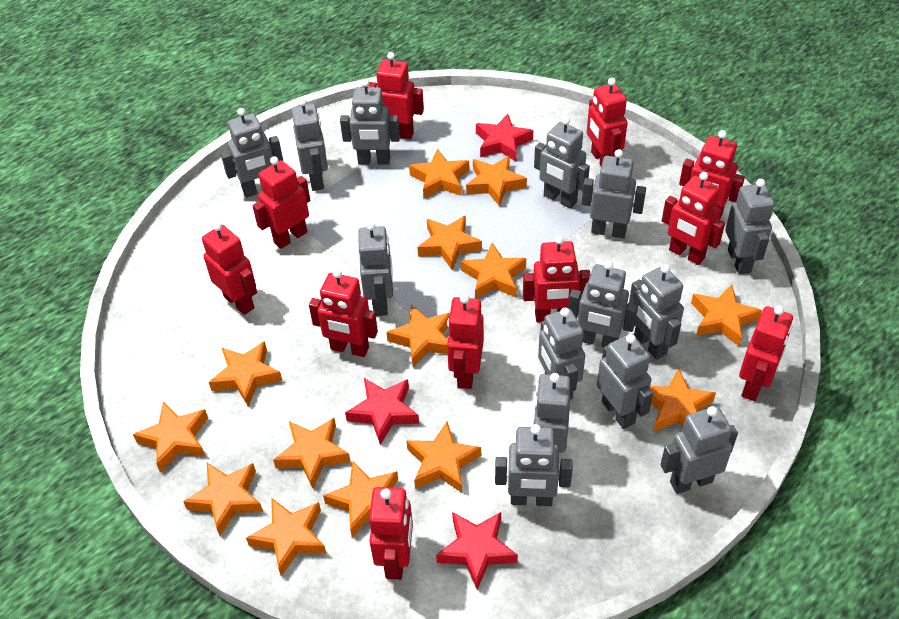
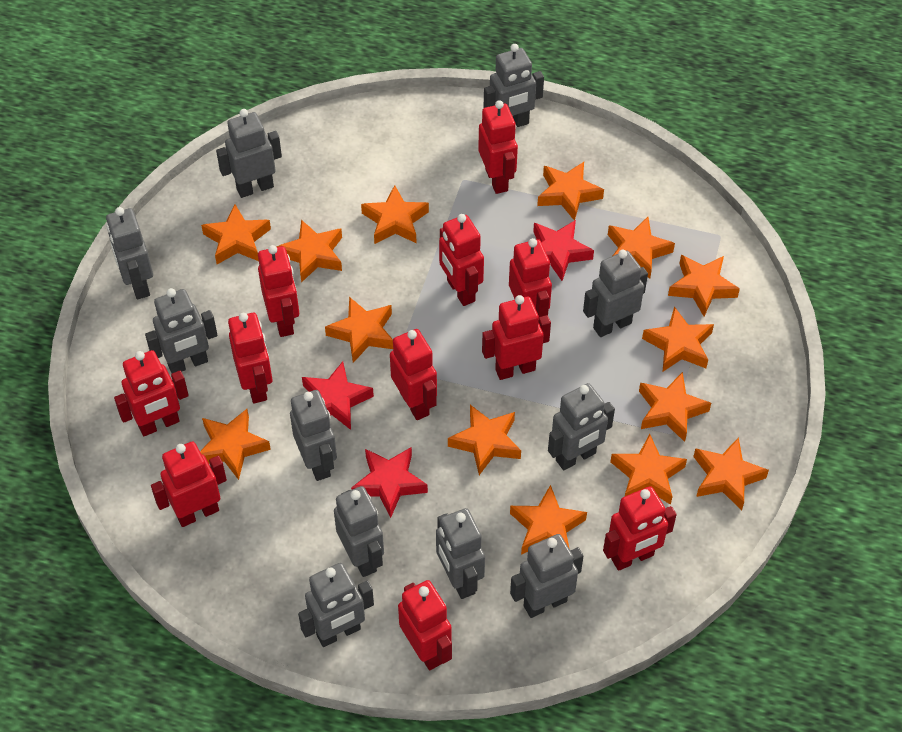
grey robot: 14 -> 11

